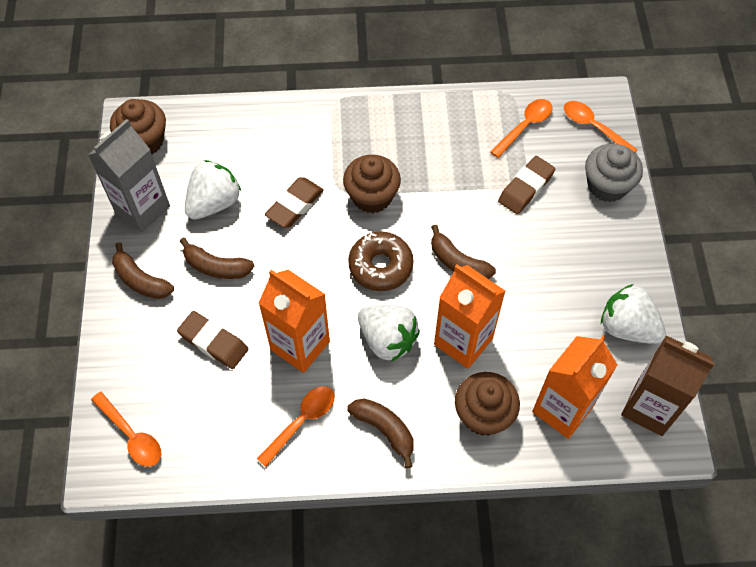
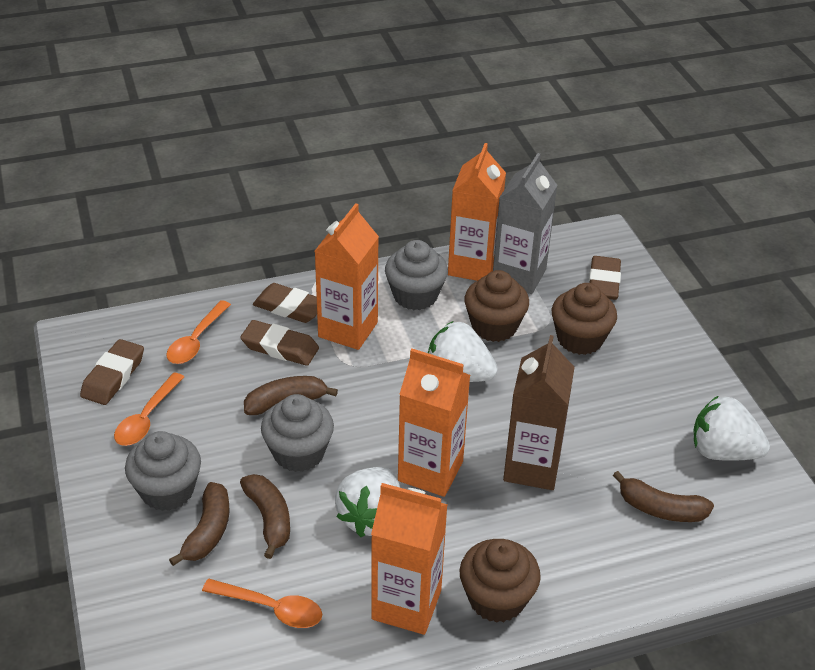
brown donut: 1 -> 0
brown eraser: 3 -> 4
grey cupcake: 1 -> 3
orange carton: 3 -> 4
orange spoon: 4 -> 3

